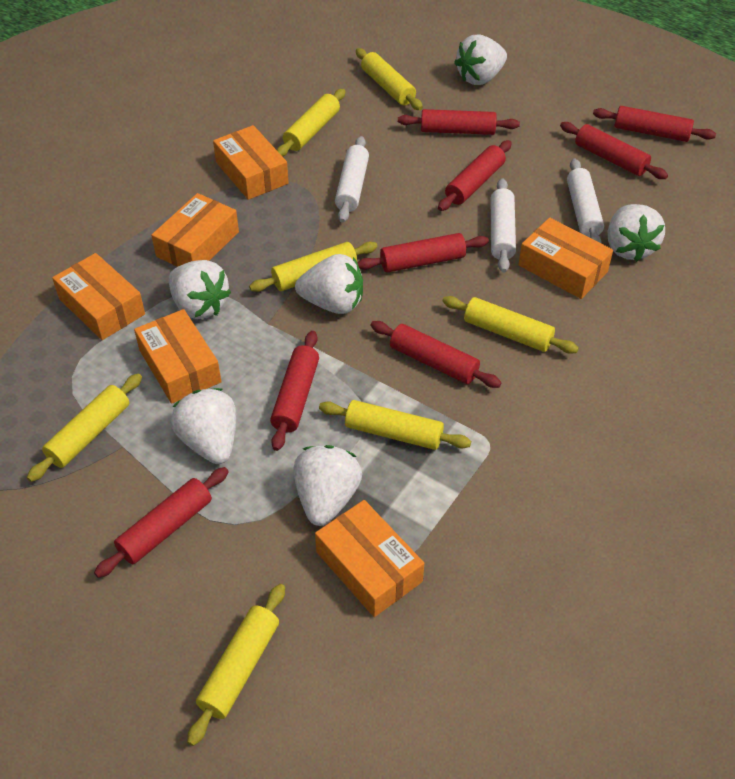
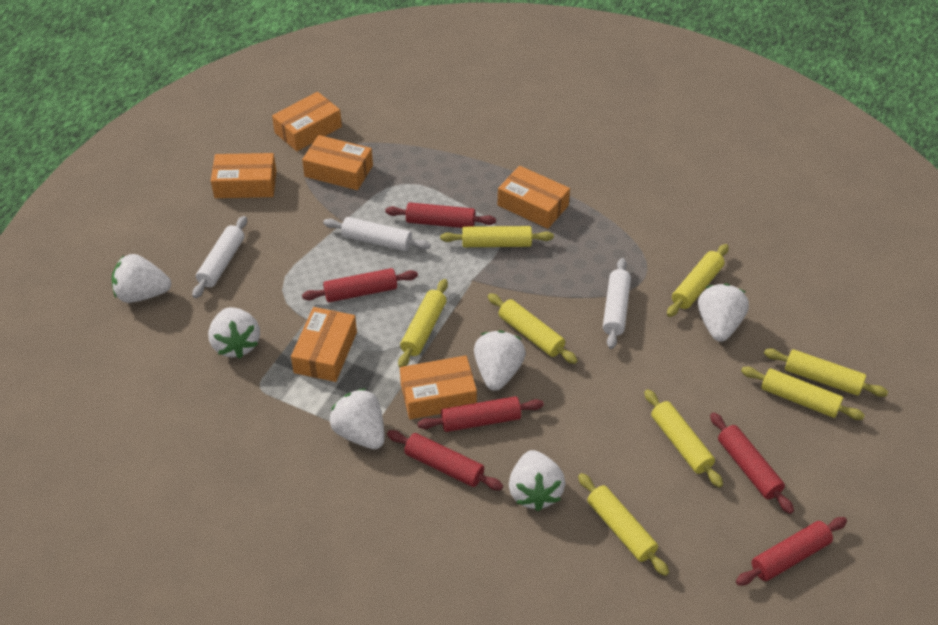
red rolling pin: 8 -> 6
yellow rolling pin: 7 -> 8

